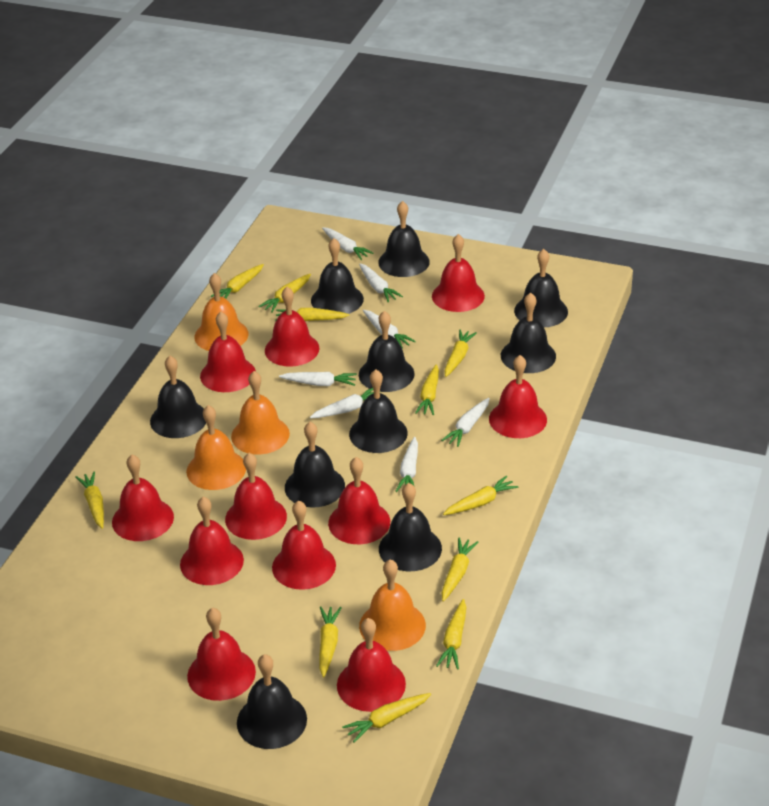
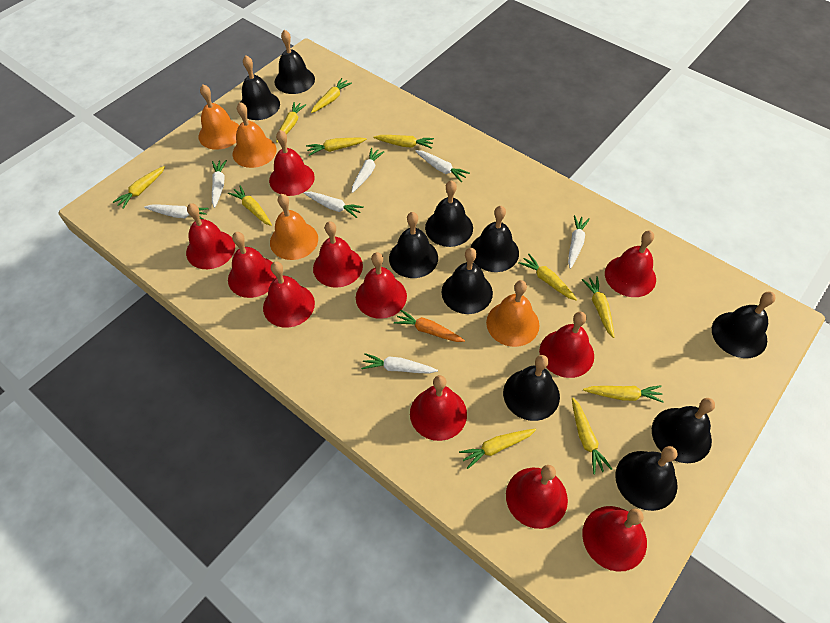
orange carrot: 0 -> 1

